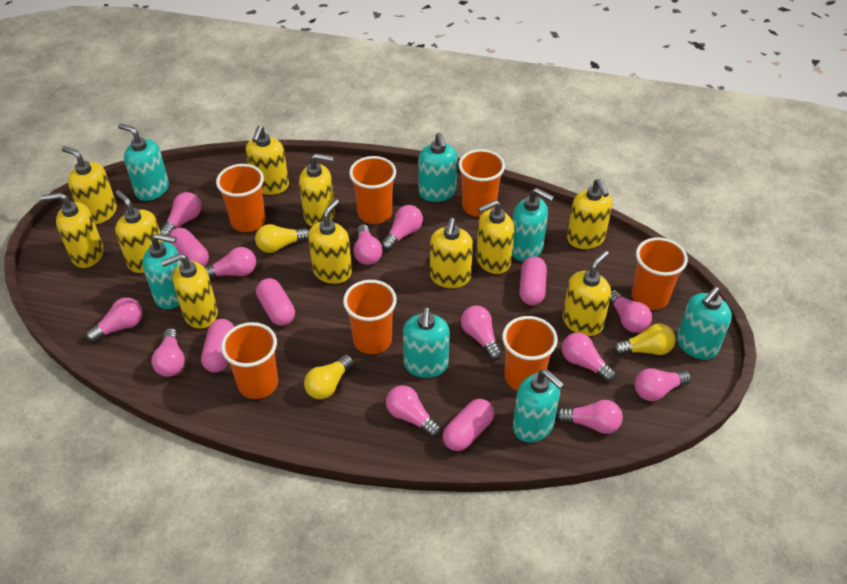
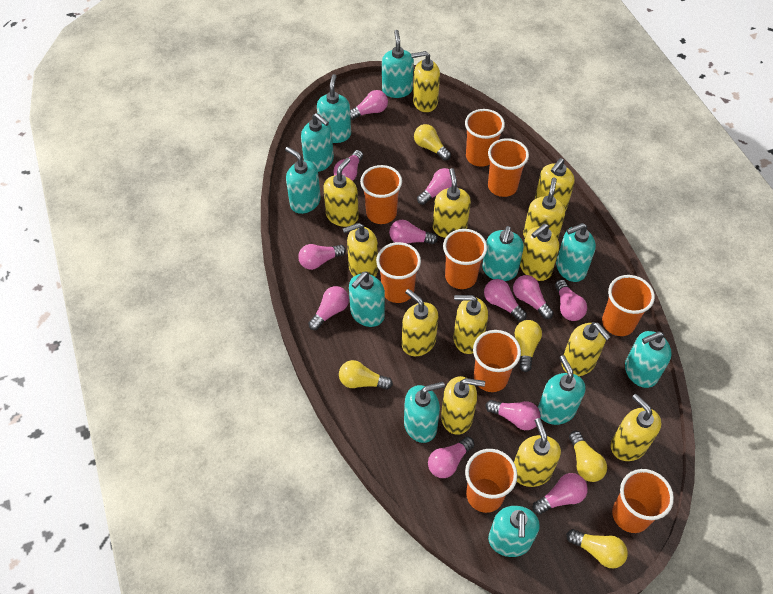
orange cup: 7 -> 9
pink capsule: 5 -> 0
turquoise soap dispenser: 7 -> 11
yellow light bulb: 3 -> 5
yellow soap dispenser: 11 -> 13

